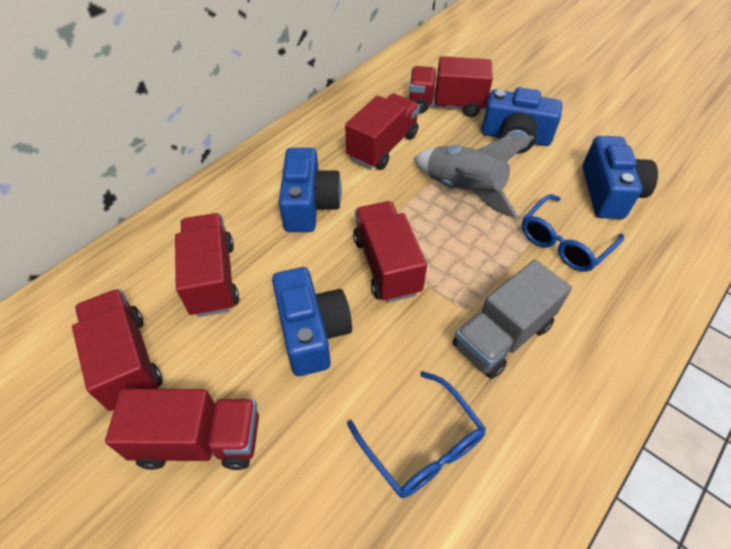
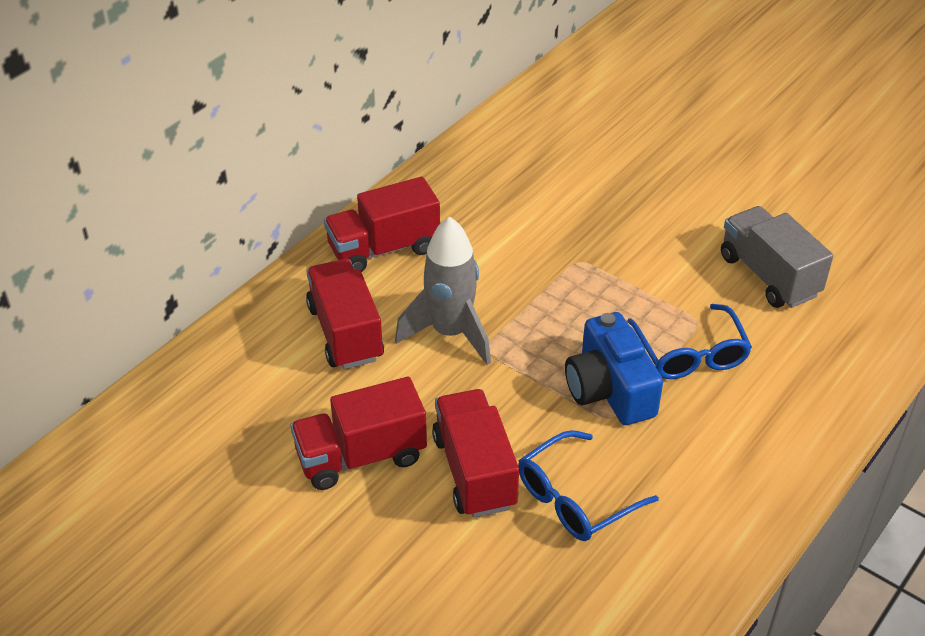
blue camera: 4 -> 1
red truck: 6 -> 4

